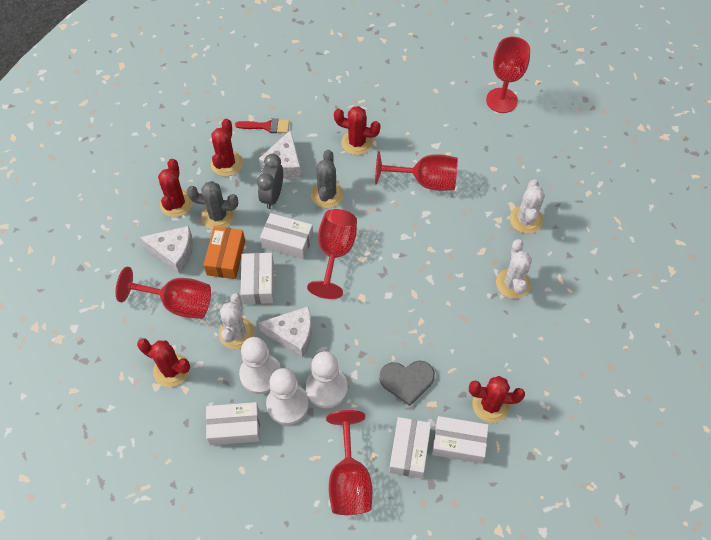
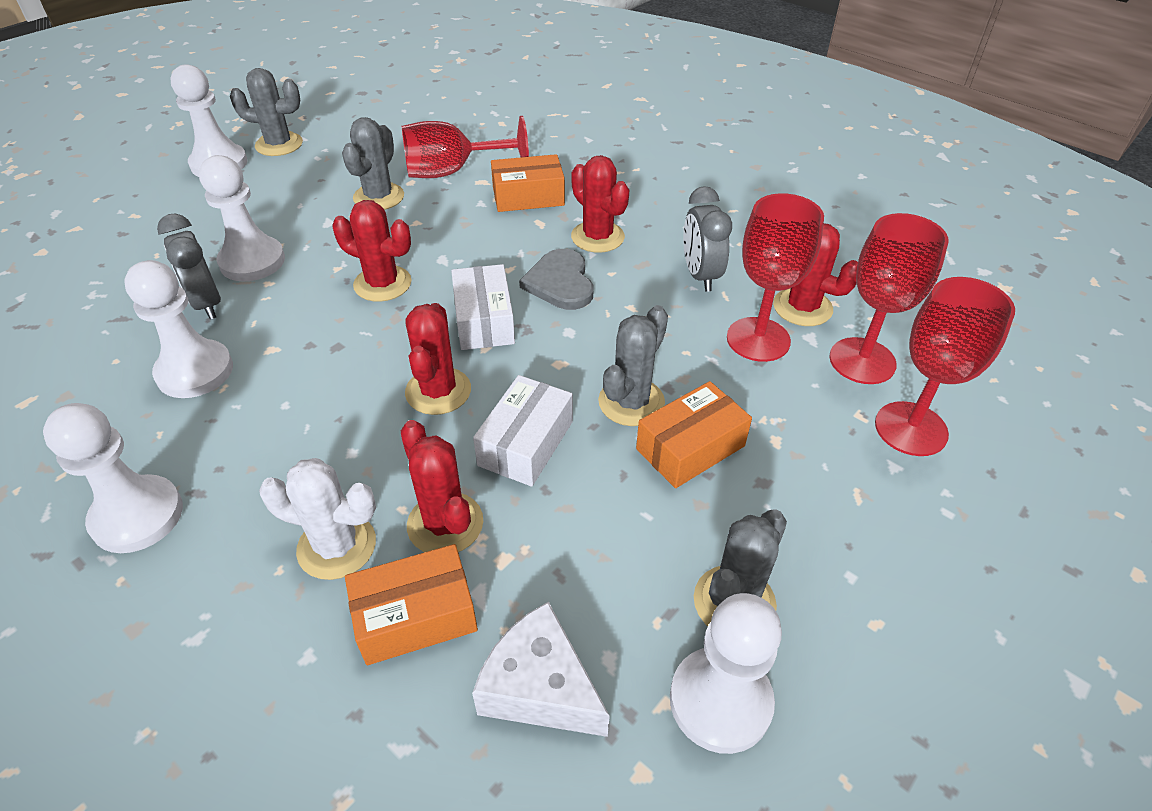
grey cactus: 2 -> 4
grey clock: 1 -> 2
orange box: 1 -> 3
red brush: 1 -> 0
red goblet: 5 -> 4
white box: 5 -> 2
white cactus: 3 -> 1
white cheese: 3 -> 1
white pawn: 3 -> 5

